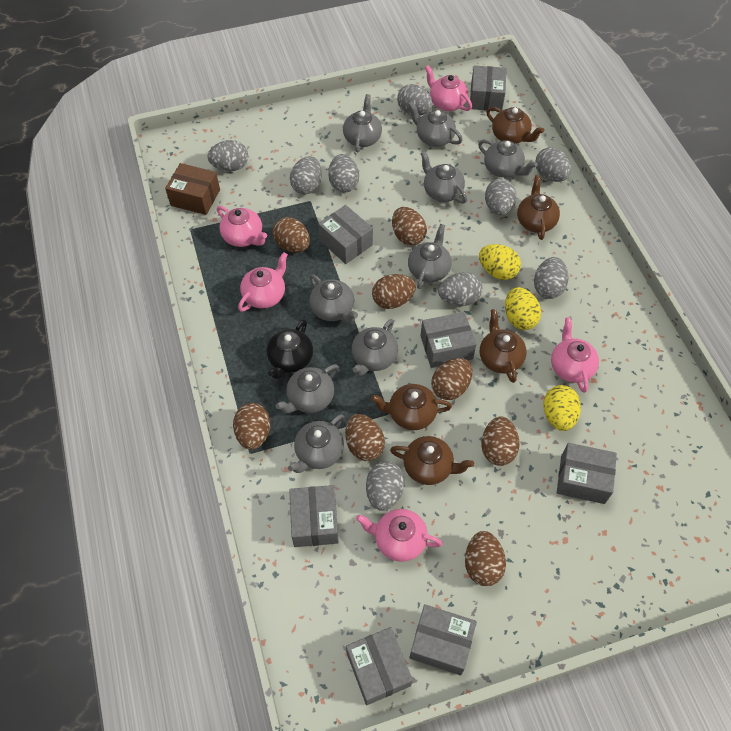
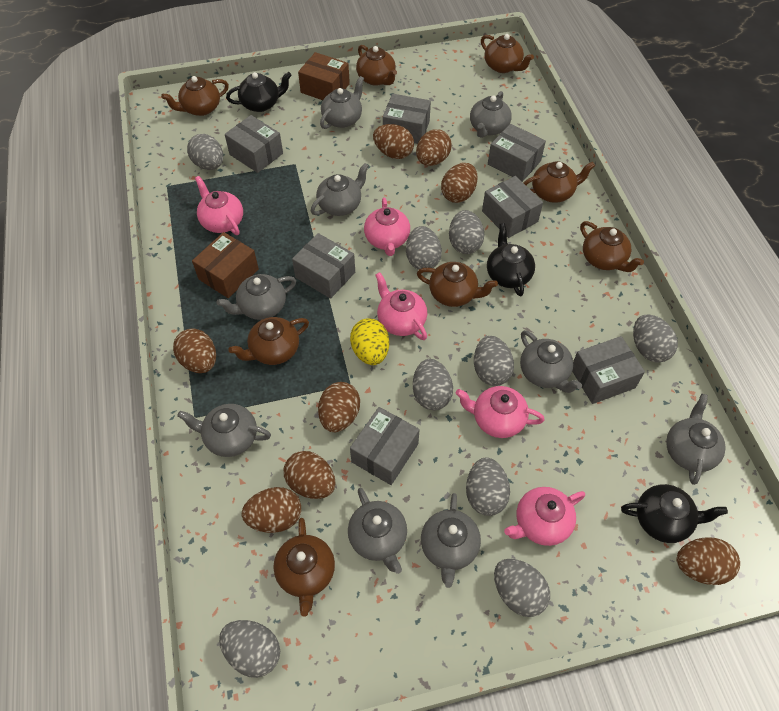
black teapot: 1 -> 3
brown box: 1 -> 2
brown teapot: 5 -> 8
yellow egg: 3 -> 1

